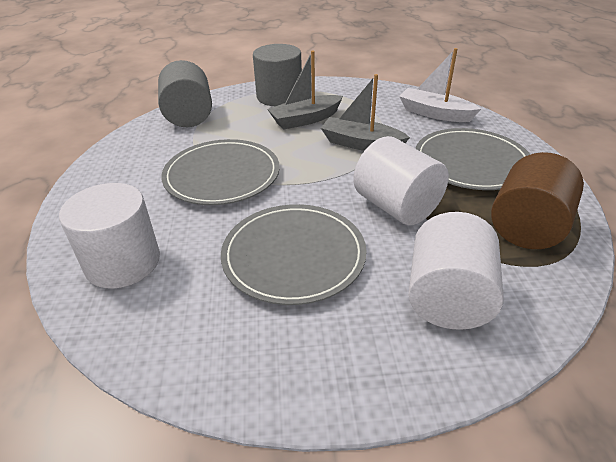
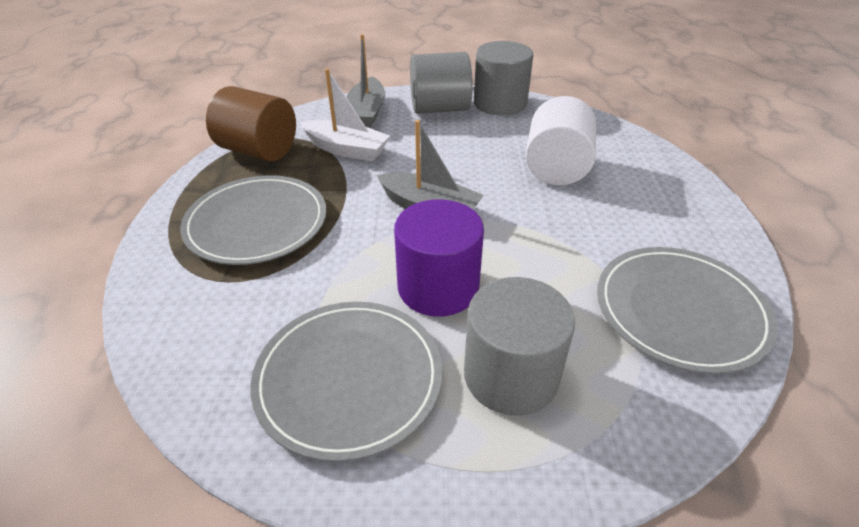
grey cylinder: 2 -> 3
purple cylinder: 0 -> 1
white cylinder: 3 -> 1

